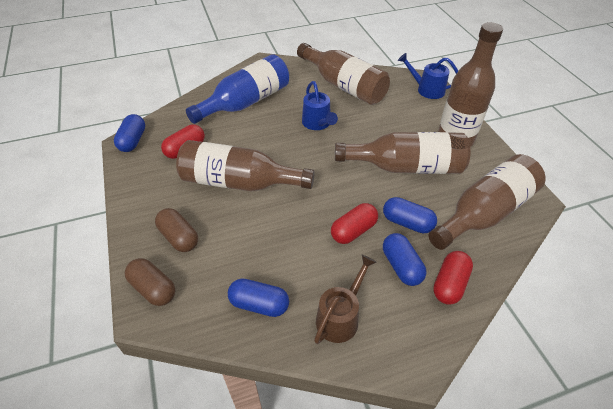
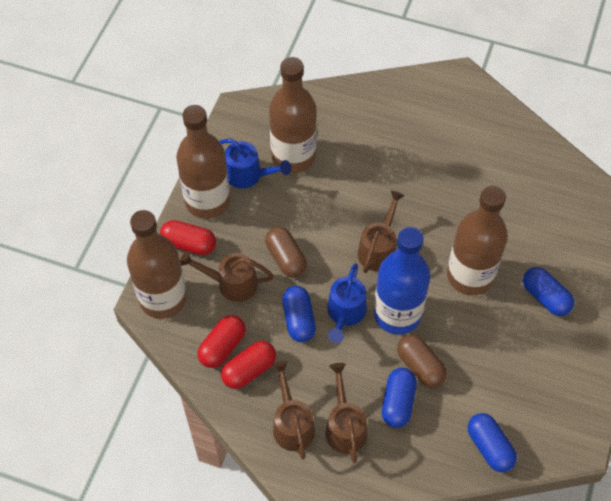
brown bottle: 5 -> 4
brown watering can: 1 -> 4

